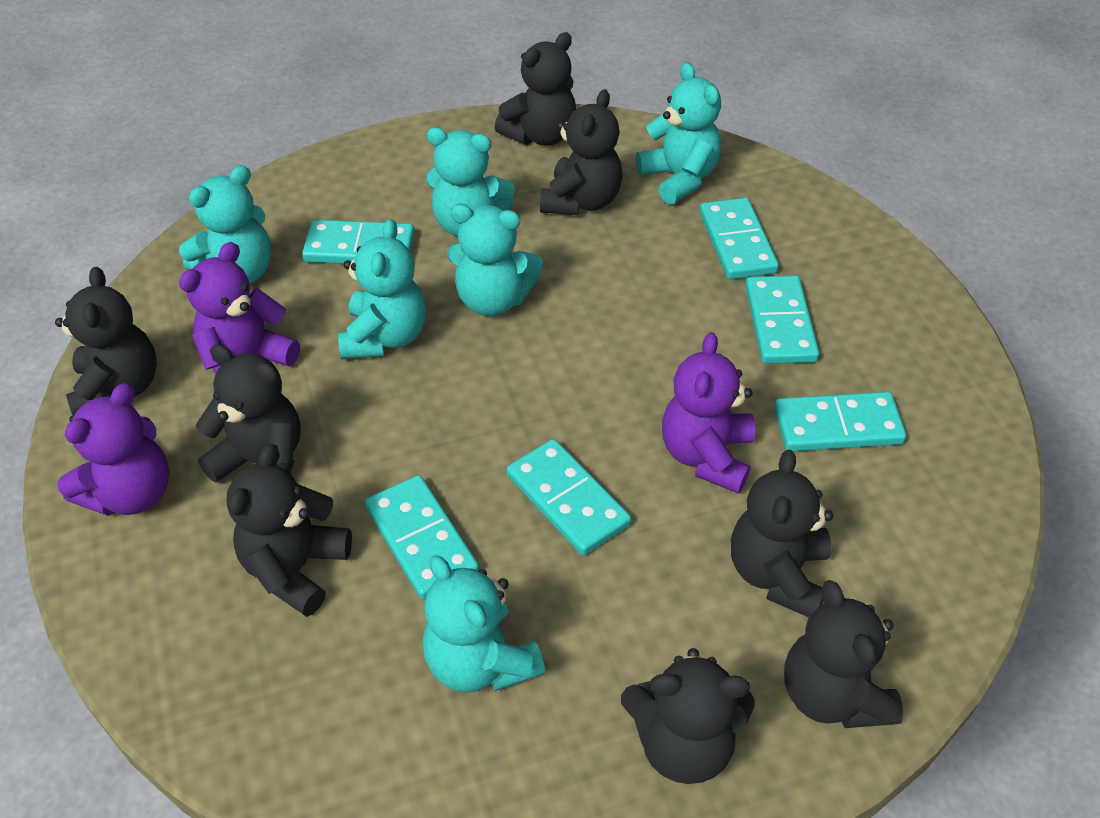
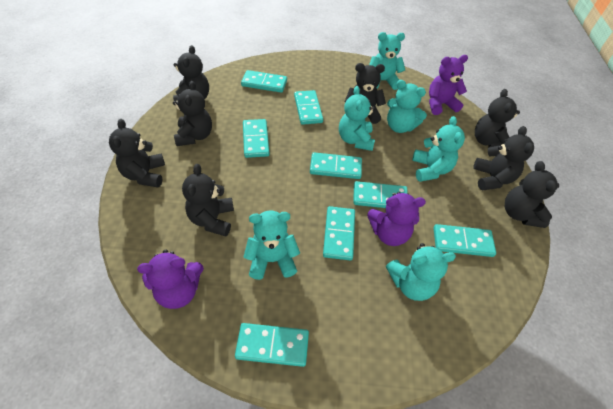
turquoise domino: 6 -> 8

